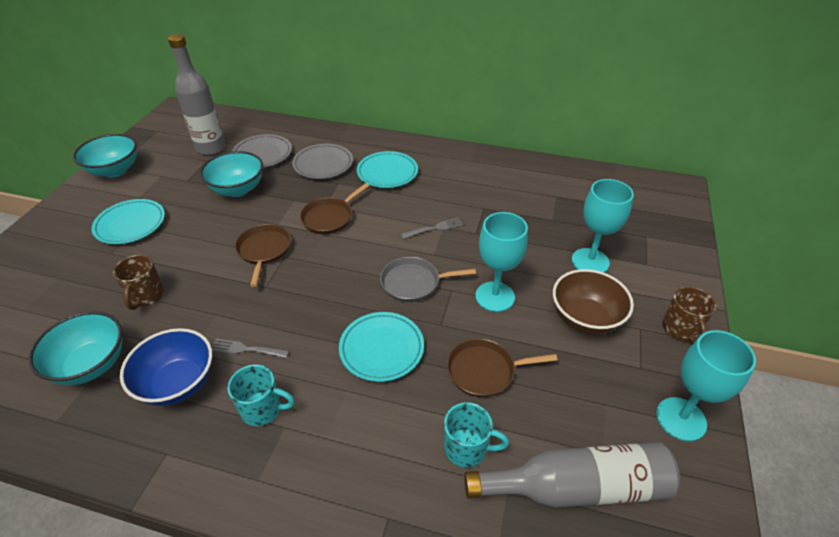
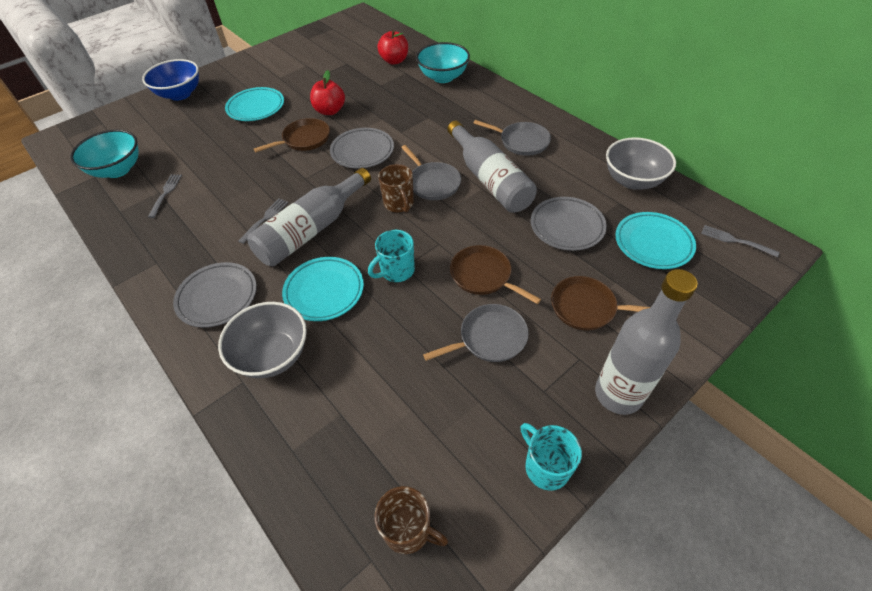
brown bowl: 1 -> 0
grey bottle: 2 -> 3
grey bowl: 0 -> 2
grey fork: 2 -> 3
grey pan: 1 -> 3
grey plate: 2 -> 3
red apple: 0 -> 2
turquoise bowl: 3 -> 2
turquoise goblet: 3 -> 0

